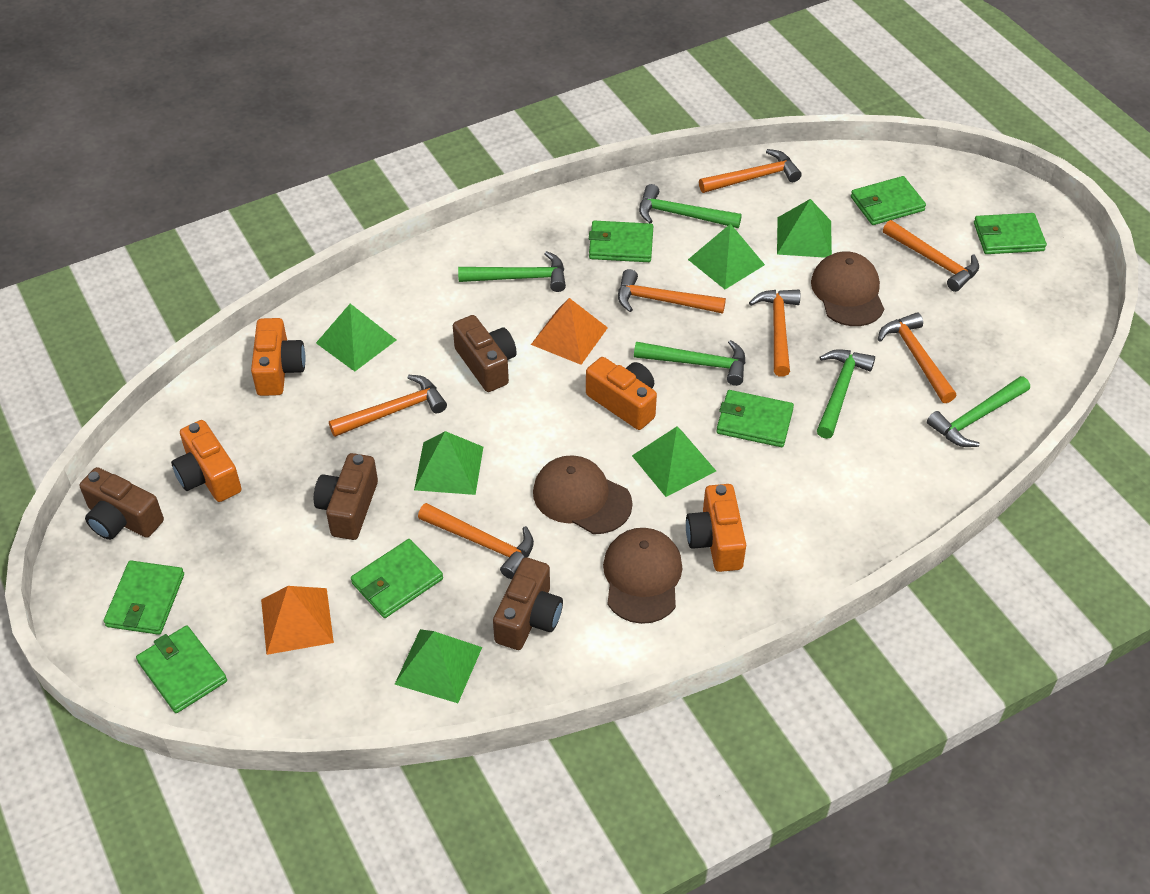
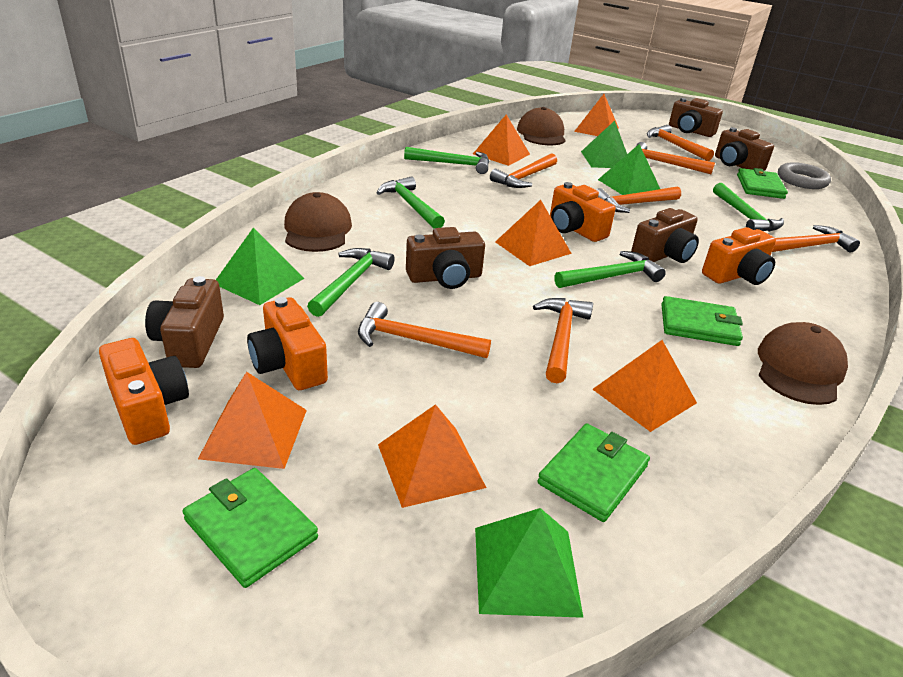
brown camera: 4 -> 5
green pyramid: 6 -> 4
green wallet: 7 -> 4
grey ring: 0 -> 1
orange pyramid: 2 -> 6

